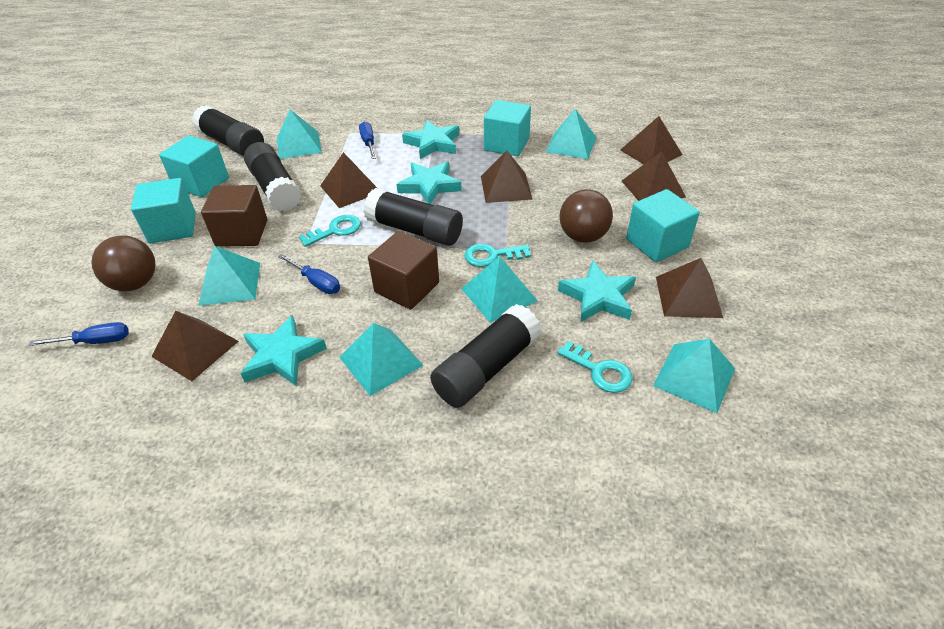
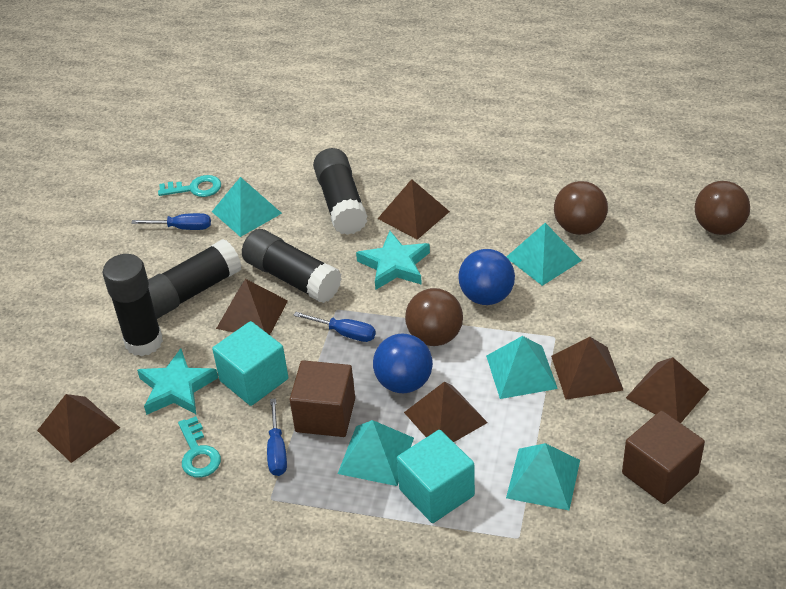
blue ball: 0 -> 2
brown ball: 2 -> 3
turquoise cube: 4 -> 2
turquoise key: 3 -> 2
turquoise pyramid: 6 -> 5
turquoise star: 4 -> 2

